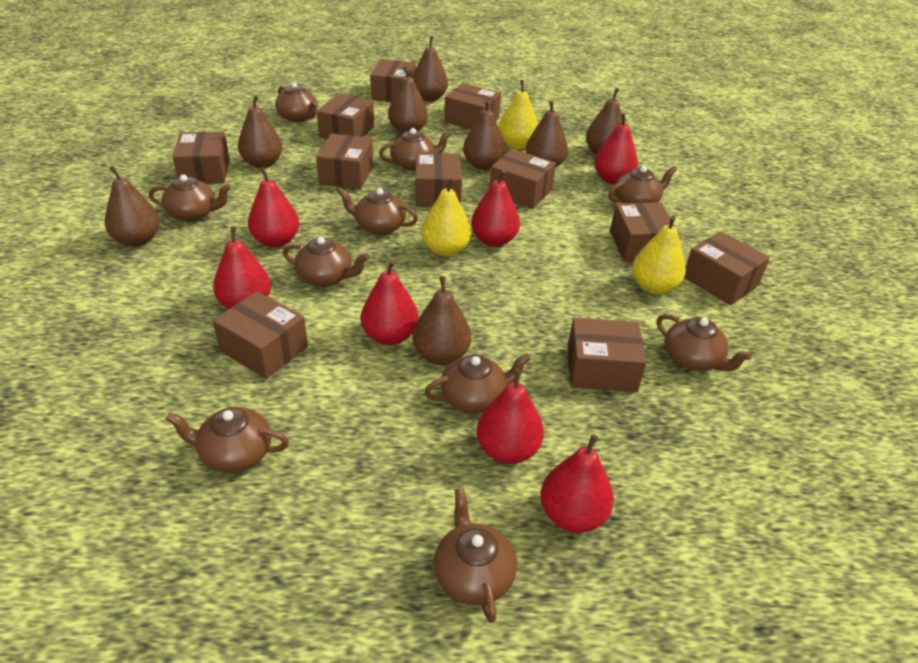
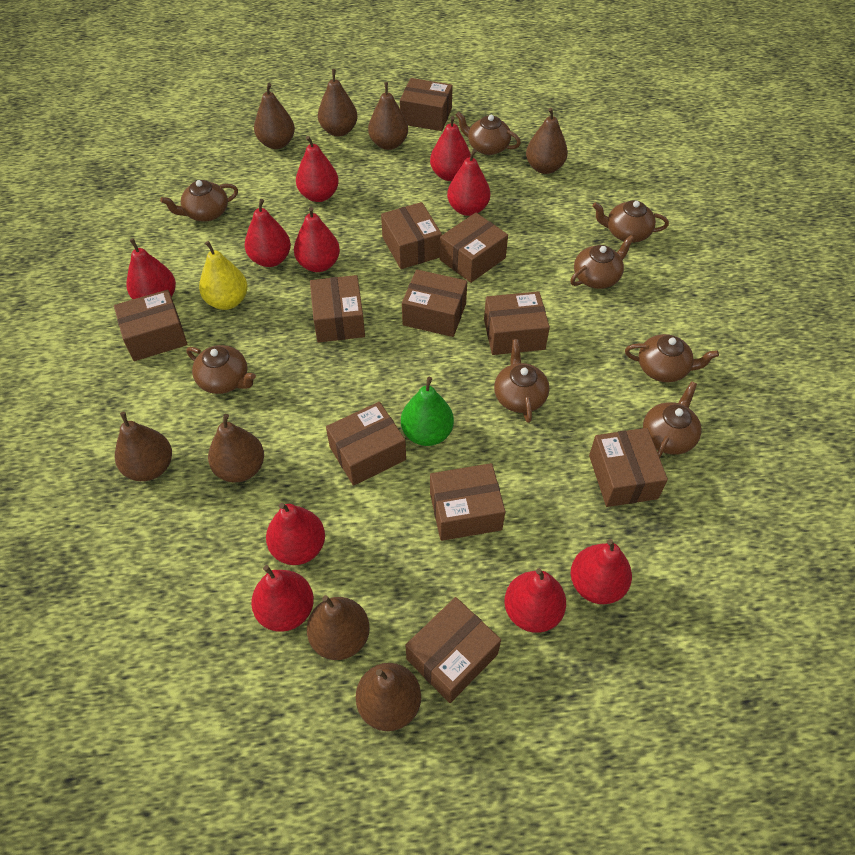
brown teapot: 10 -> 8
green pear: 0 -> 1
red pear: 7 -> 10
yellow pear: 3 -> 1

